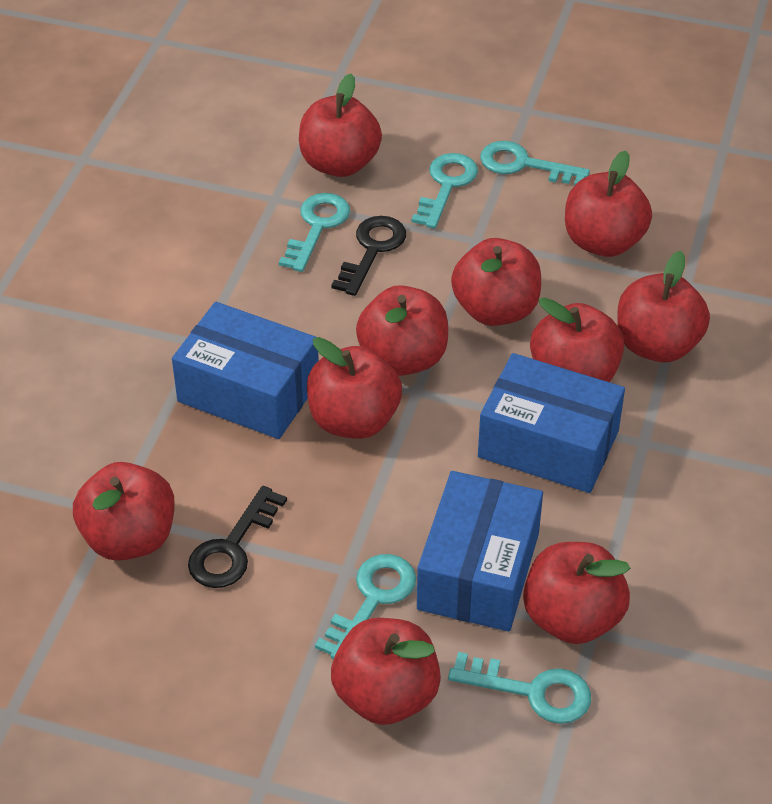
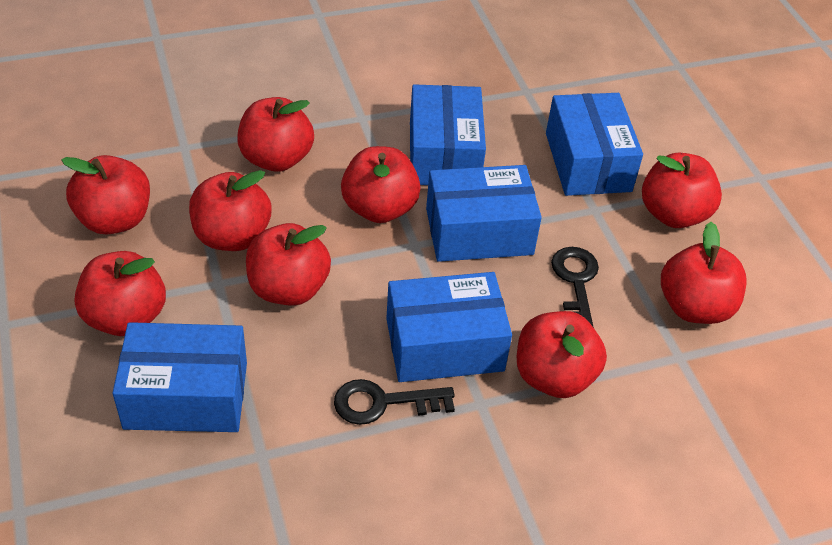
blue box: 3 -> 5
red apple: 10 -> 9
turquoise key: 5 -> 0

